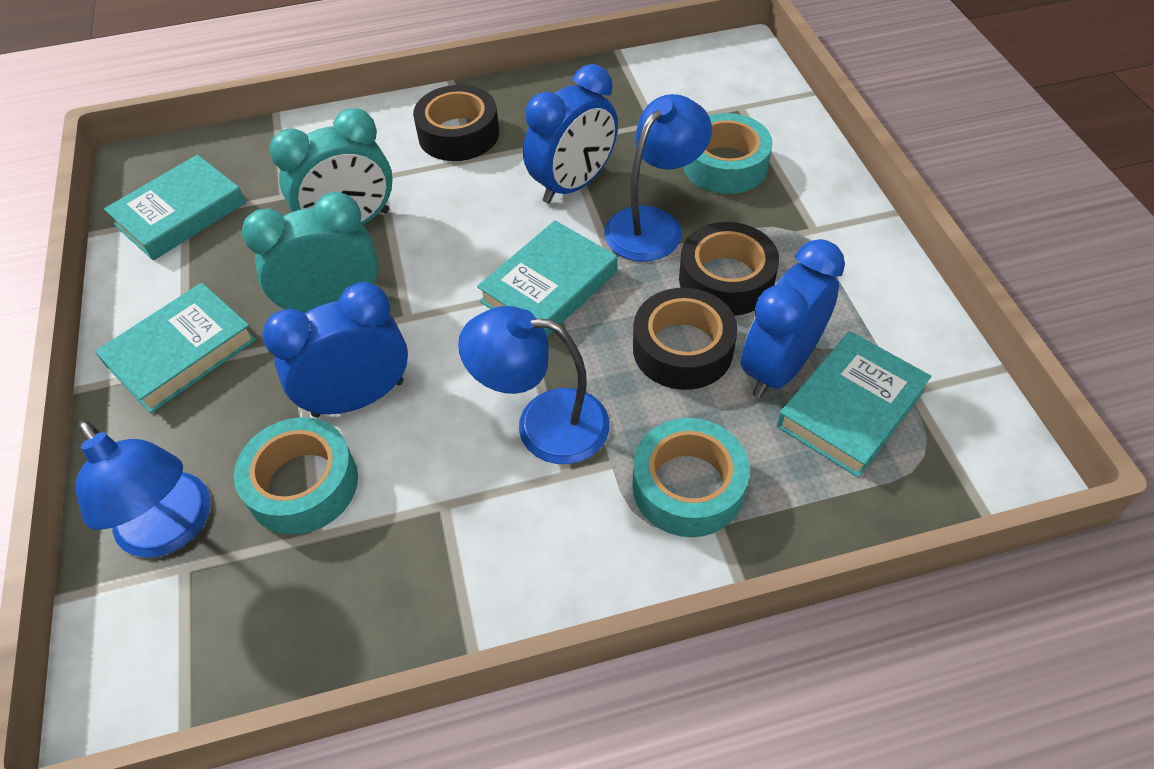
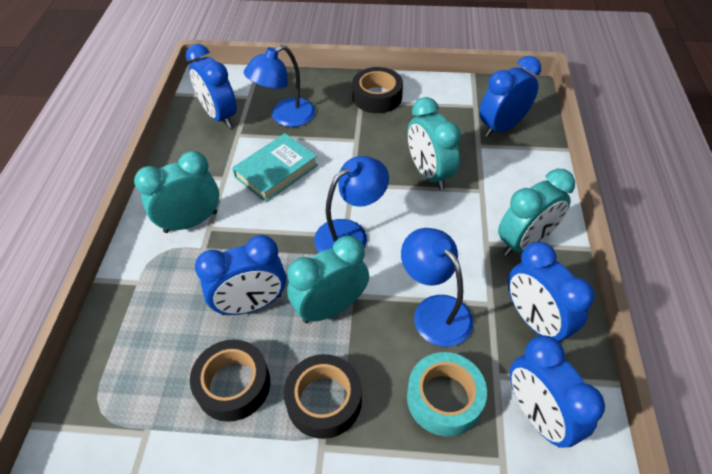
blue clock: 3 -> 5
turquoise book: 4 -> 1
turquoise clock: 2 -> 4
turquoise tape: 3 -> 1

